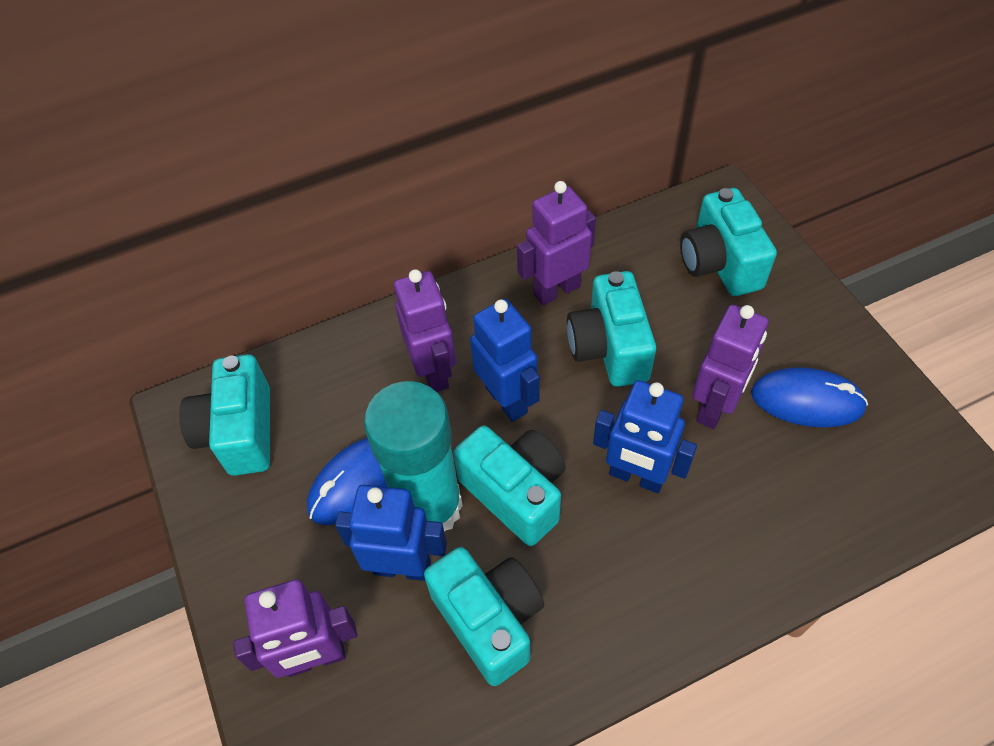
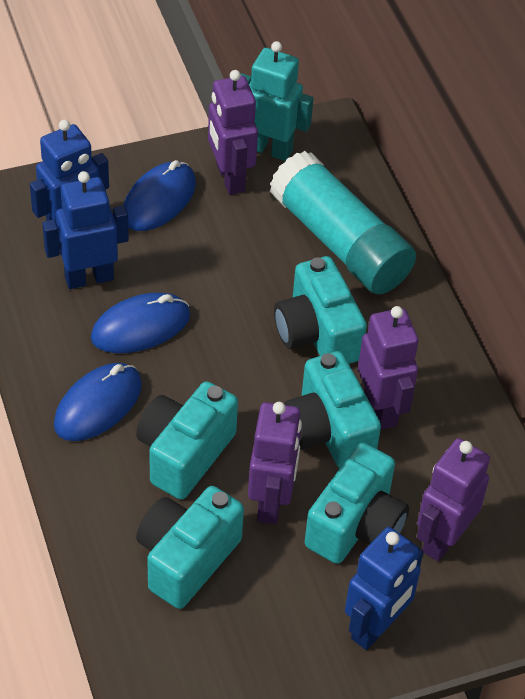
blue mouse: 2 -> 3
turquoise robot: 0 -> 1

